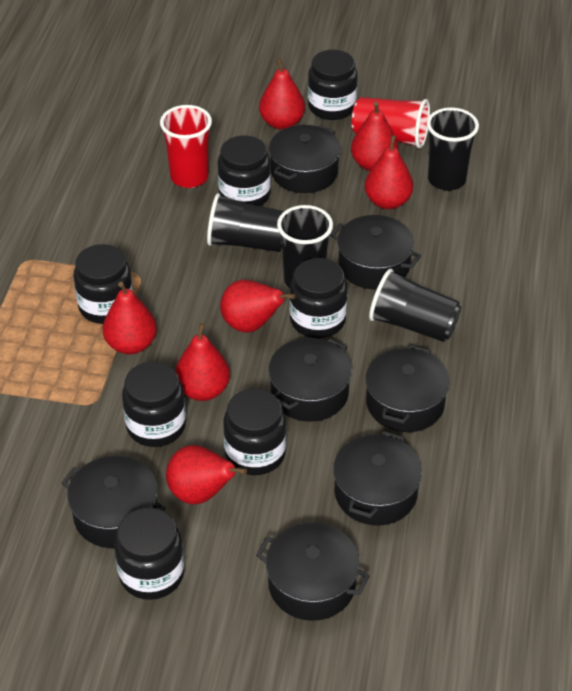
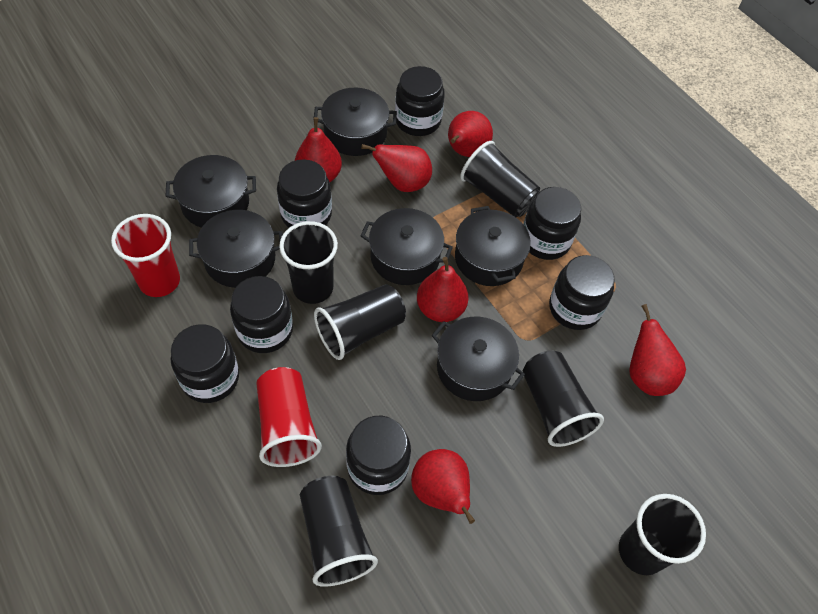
black cup: 4 -> 6
black pot: 7 -> 6
red pear: 7 -> 6

